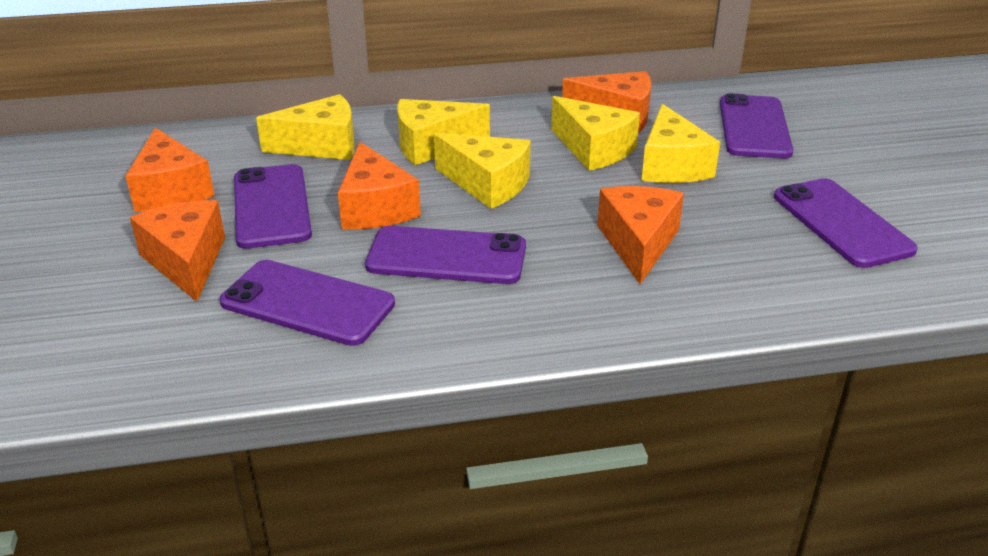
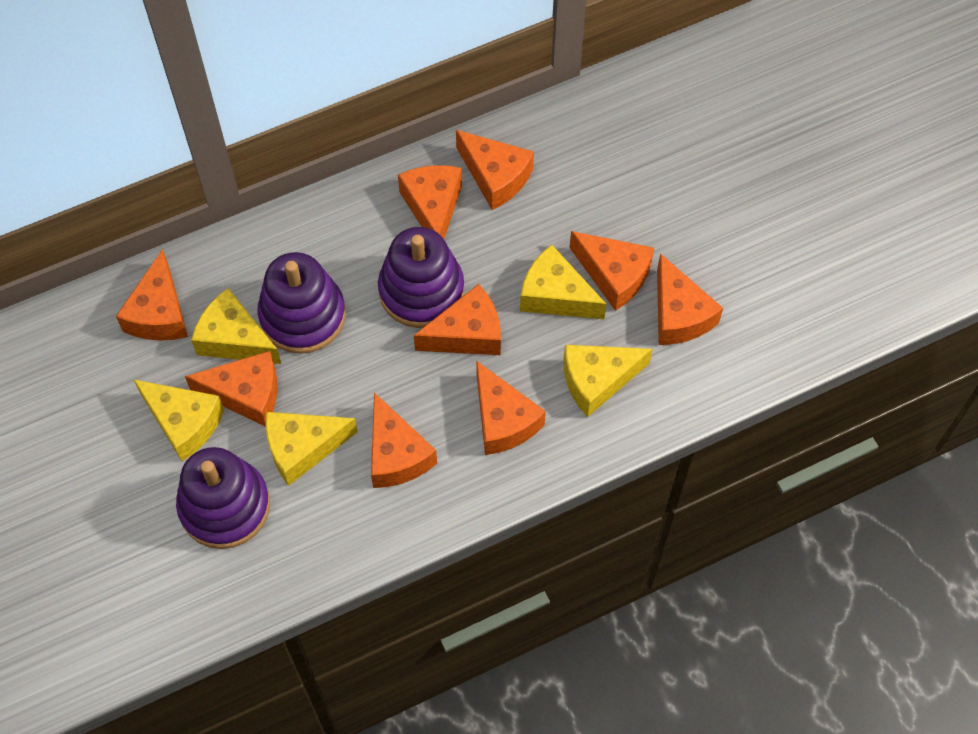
orange cheese: 5 -> 9
purple phone: 5 -> 0
purple stacking toy: 0 -> 3

